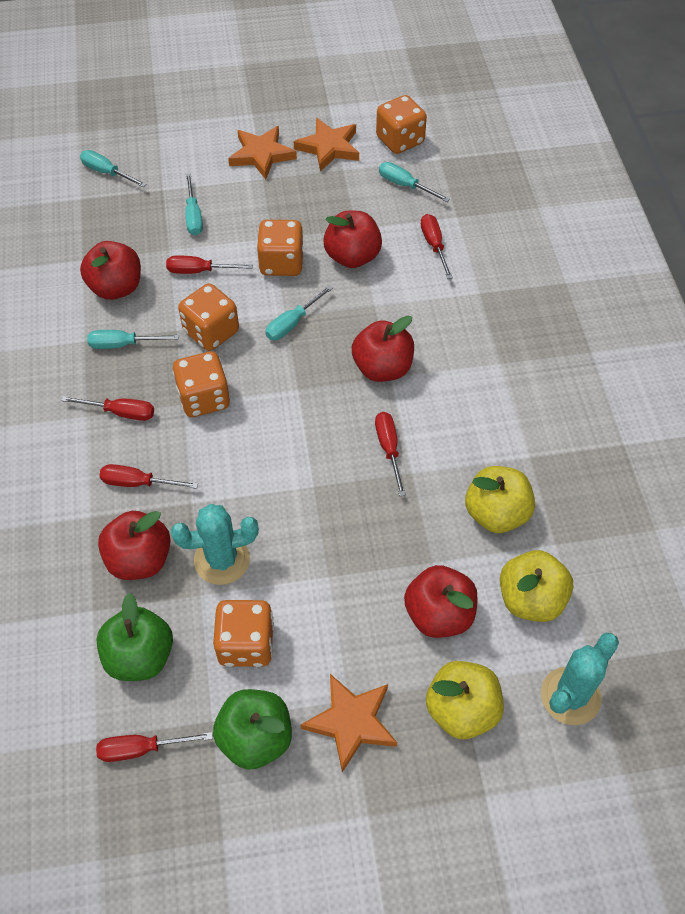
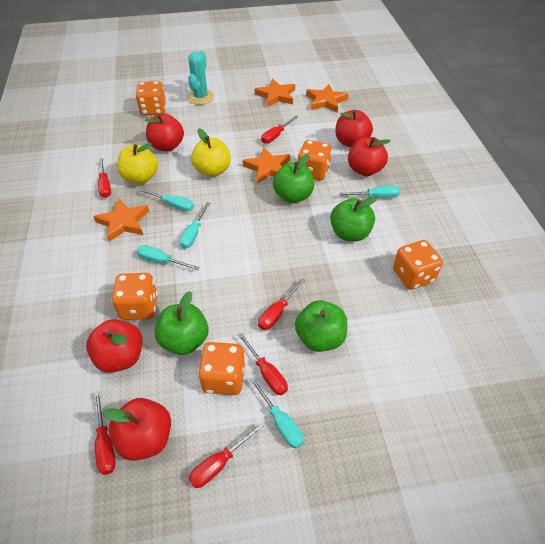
green apple: 2 -> 4
orange star: 3 -> 4
turquoise cactus: 2 -> 1
yellow apple: 3 -> 2

